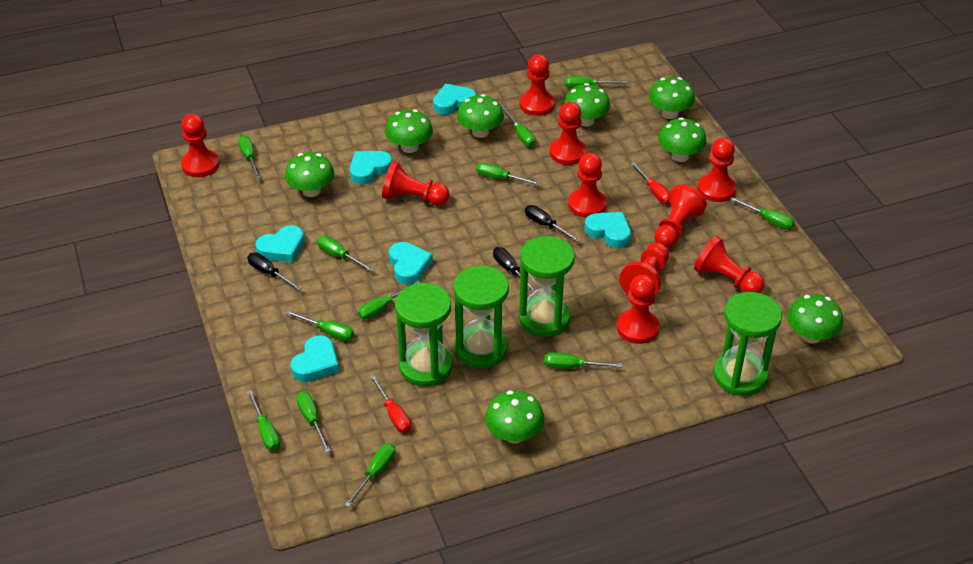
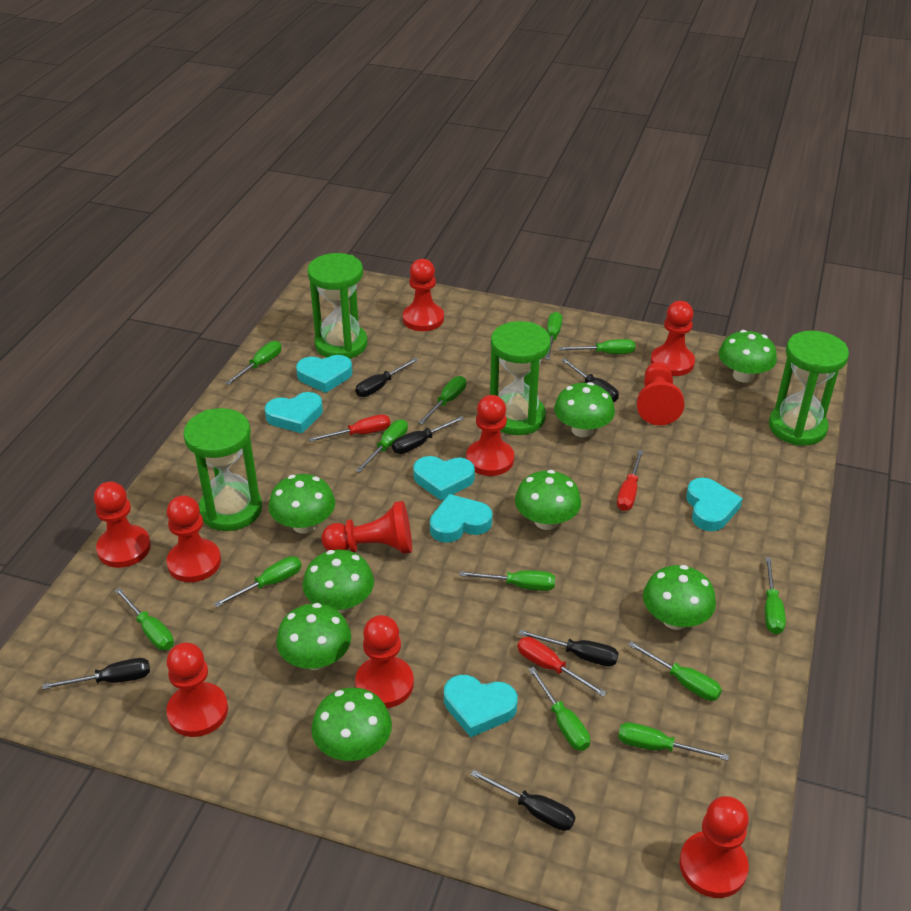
black screwdriver: 3 -> 6
red screwdriver: 2 -> 3

